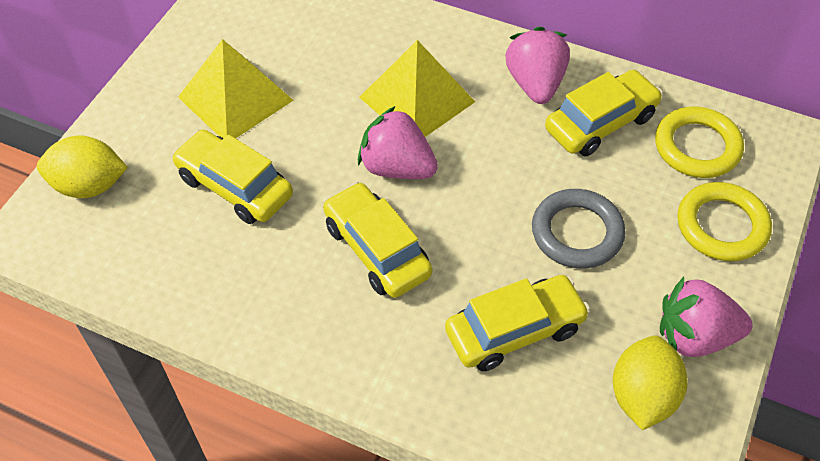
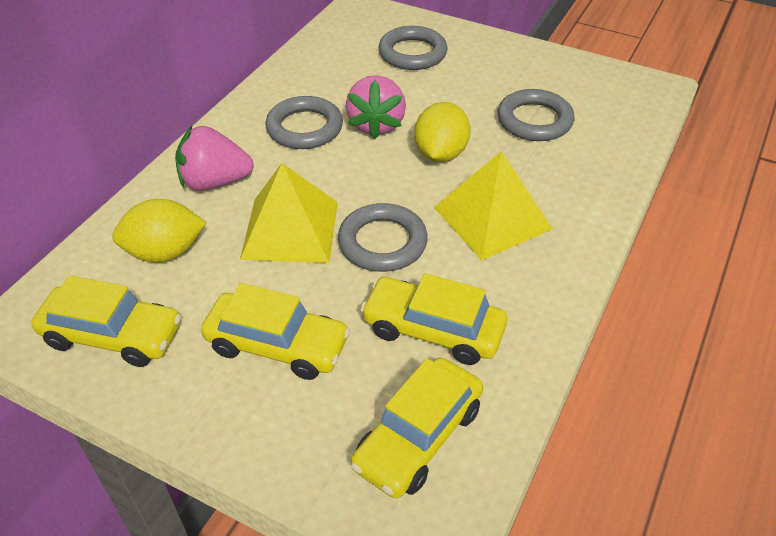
grey ring: 1 -> 4
pink strawberry: 3 -> 2
yellow ring: 2 -> 0

